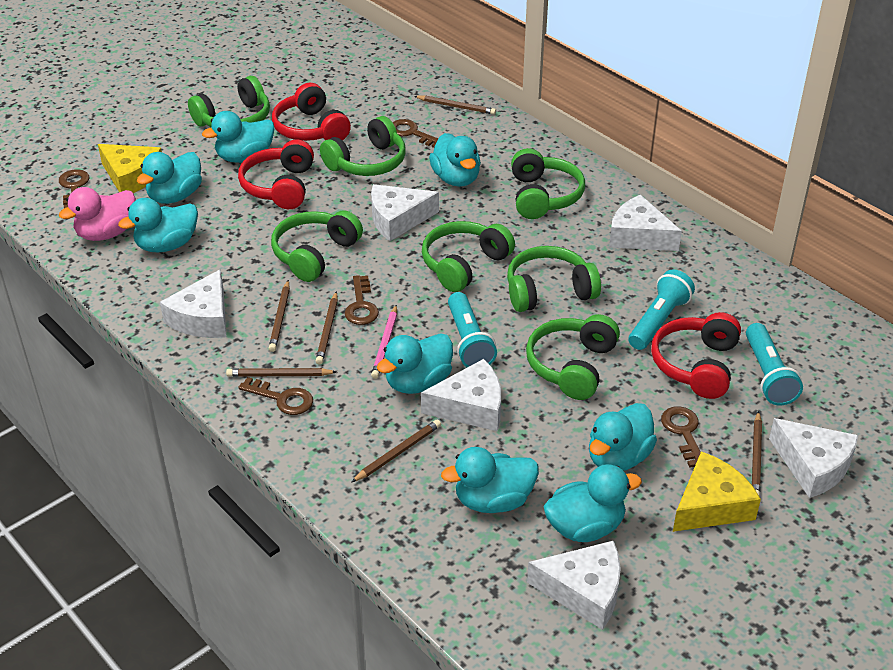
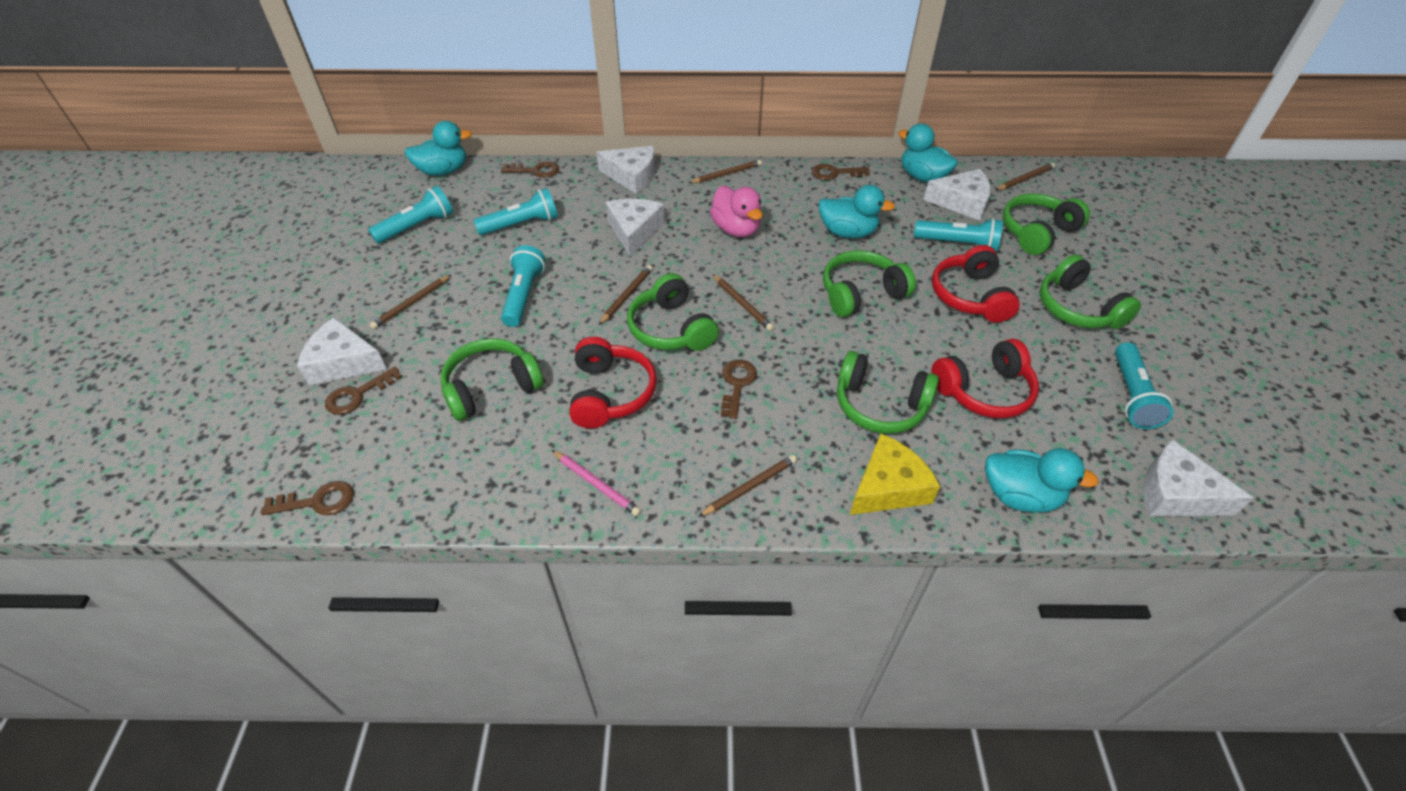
green headphones: 7 -> 6
turquoise duck: 8 -> 4
turquoise flashlight: 3 -> 5
white cheese: 6 -> 5
yellow cheese: 2 -> 1

